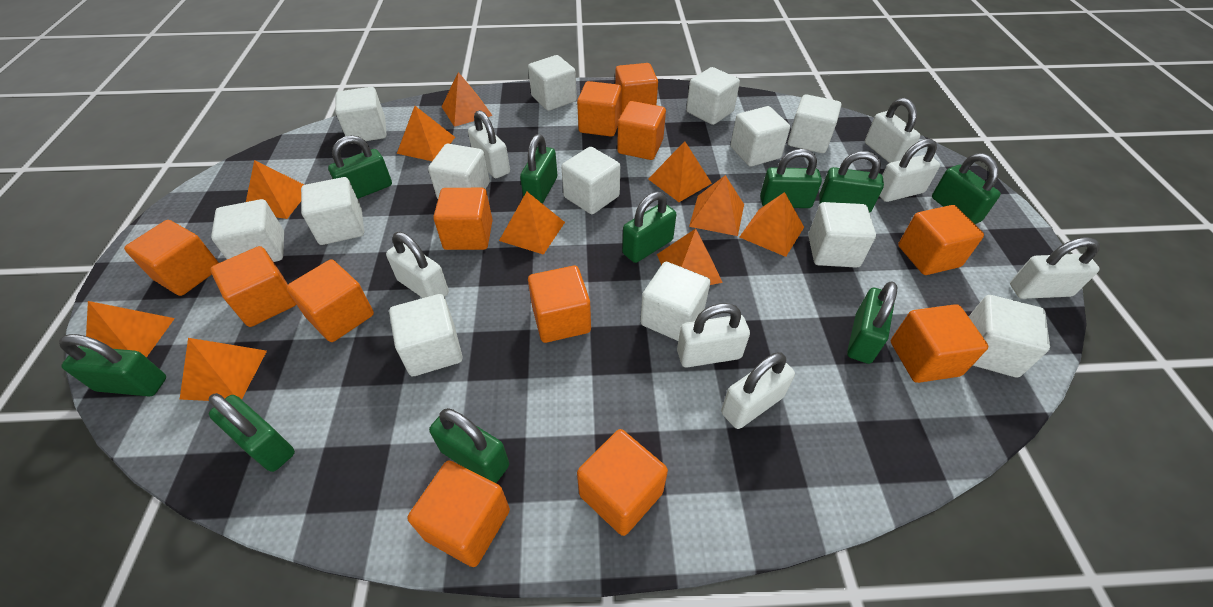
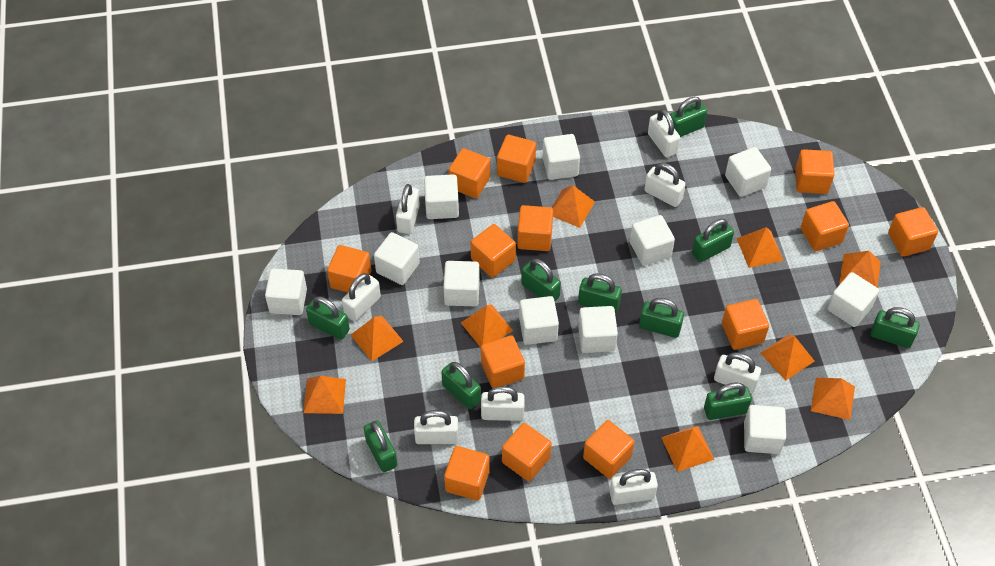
orange cube: 12 -> 13
orange pyramid: 10 -> 9
white cube: 13 -> 11
white padlock: 7 -> 8

